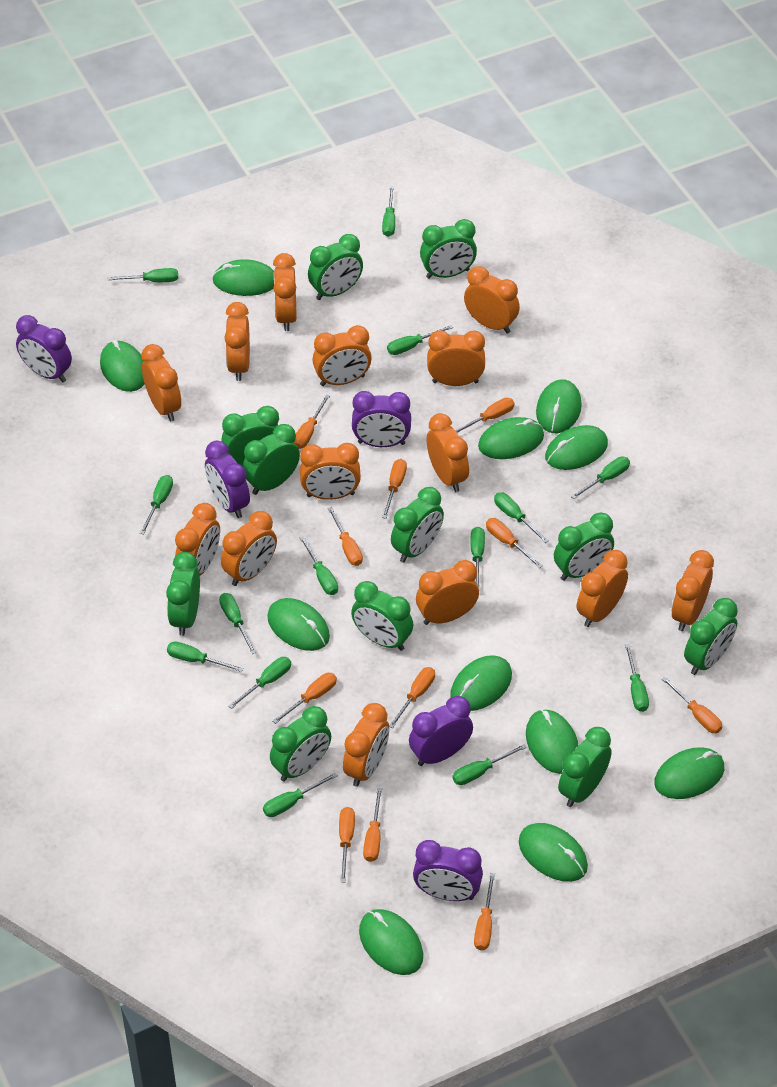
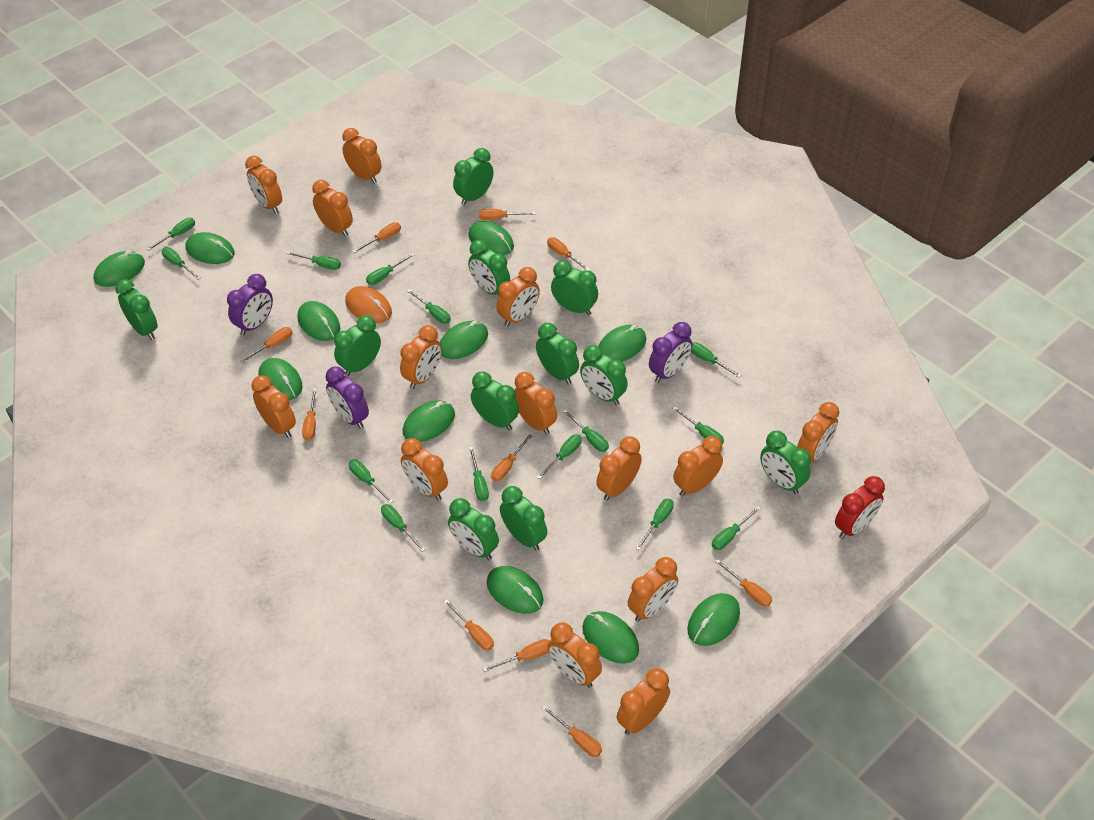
orange mouse: 0 -> 1
orange screwdriver: 11 -> 10
purple clock: 5 -> 3
red clock: 0 -> 1

